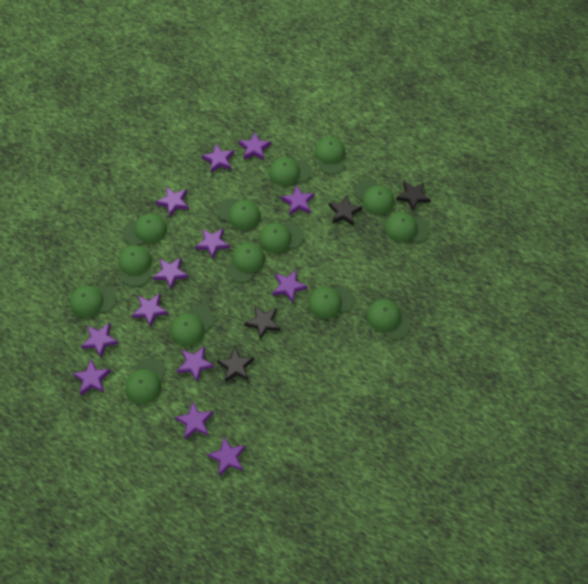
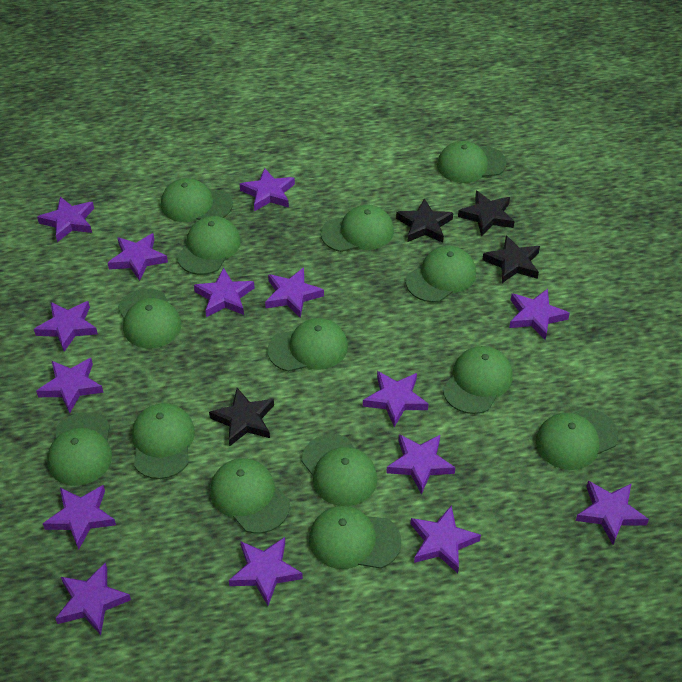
purple star: 13 -> 15

